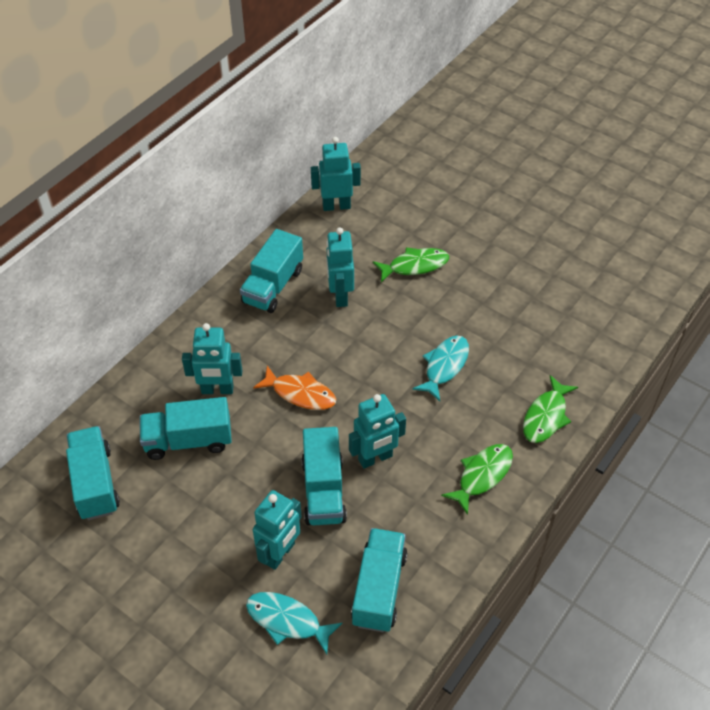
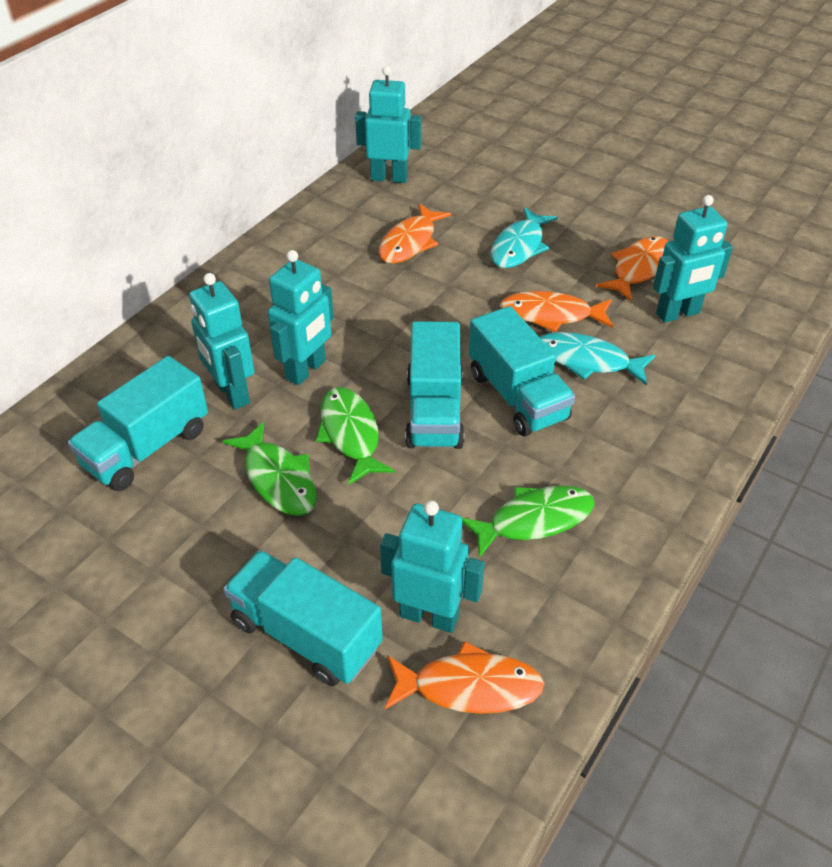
orange fish: 1 -> 4
turquoise truck: 5 -> 4

